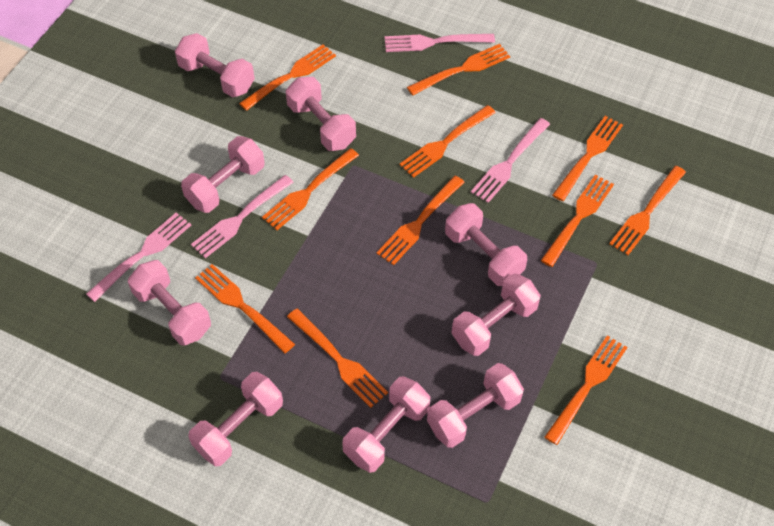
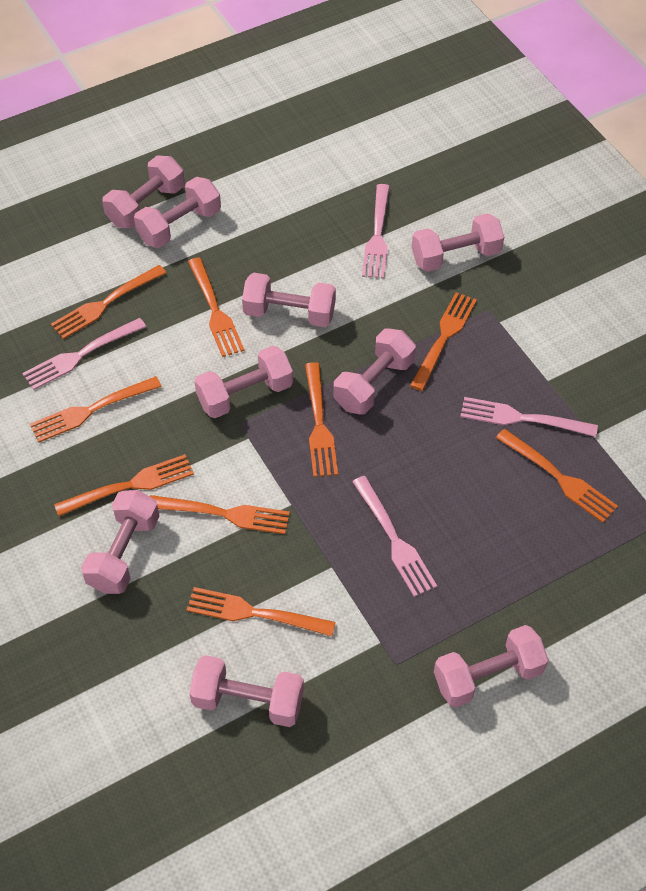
orange fork: 11 -> 9

